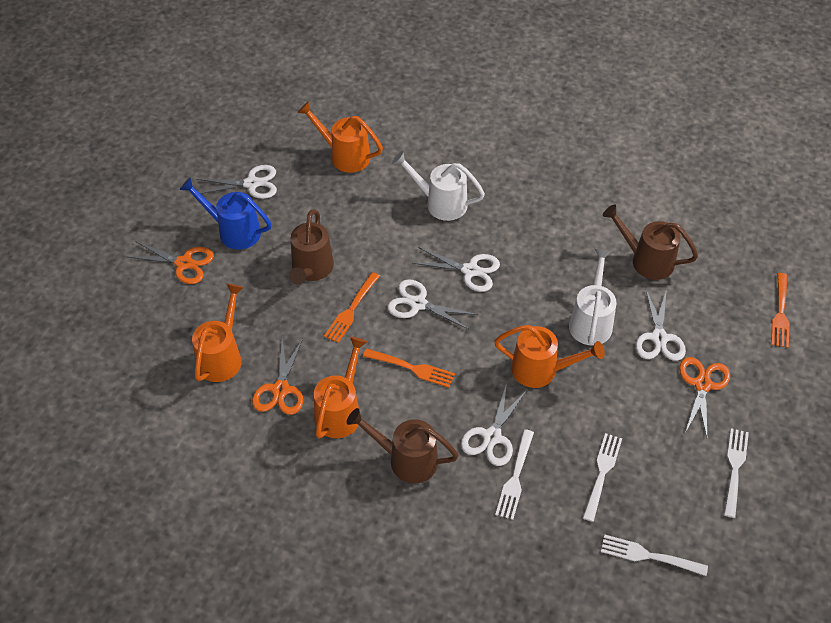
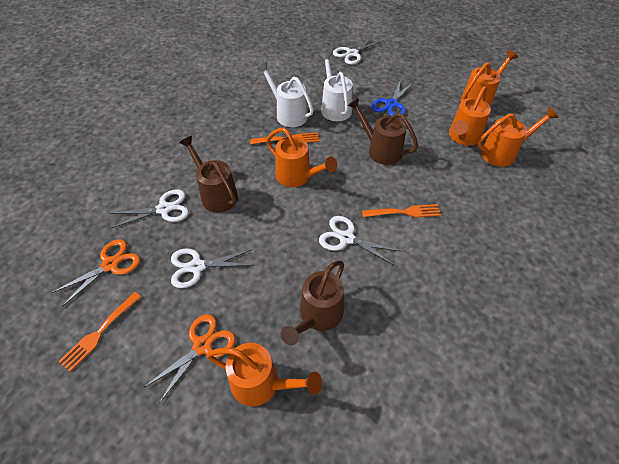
blue scissors: 0 -> 1
blue watering can: 1 -> 0
orange scissors: 3 -> 2
orange watering can: 4 -> 5
white fork: 4 -> 0
white scissors: 5 -> 4

